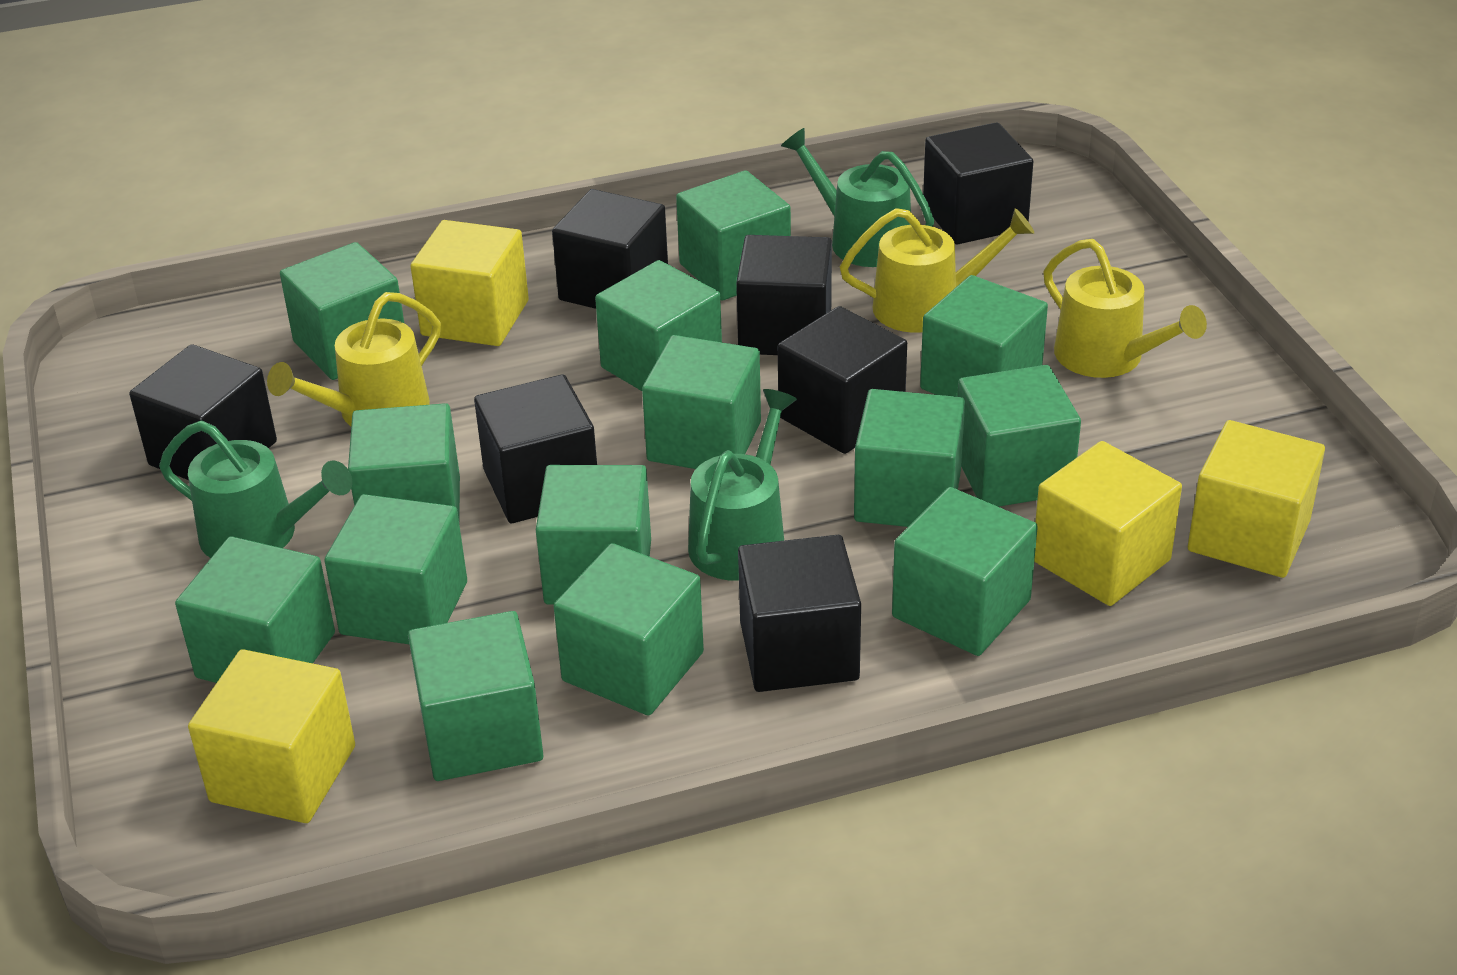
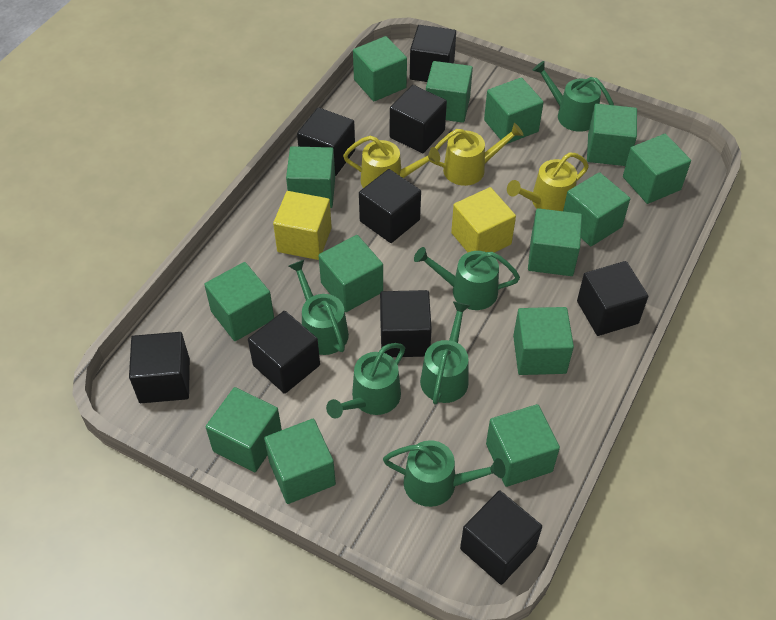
black cube: 7 -> 9
green watering can: 3 -> 6
yellow cube: 4 -> 2

